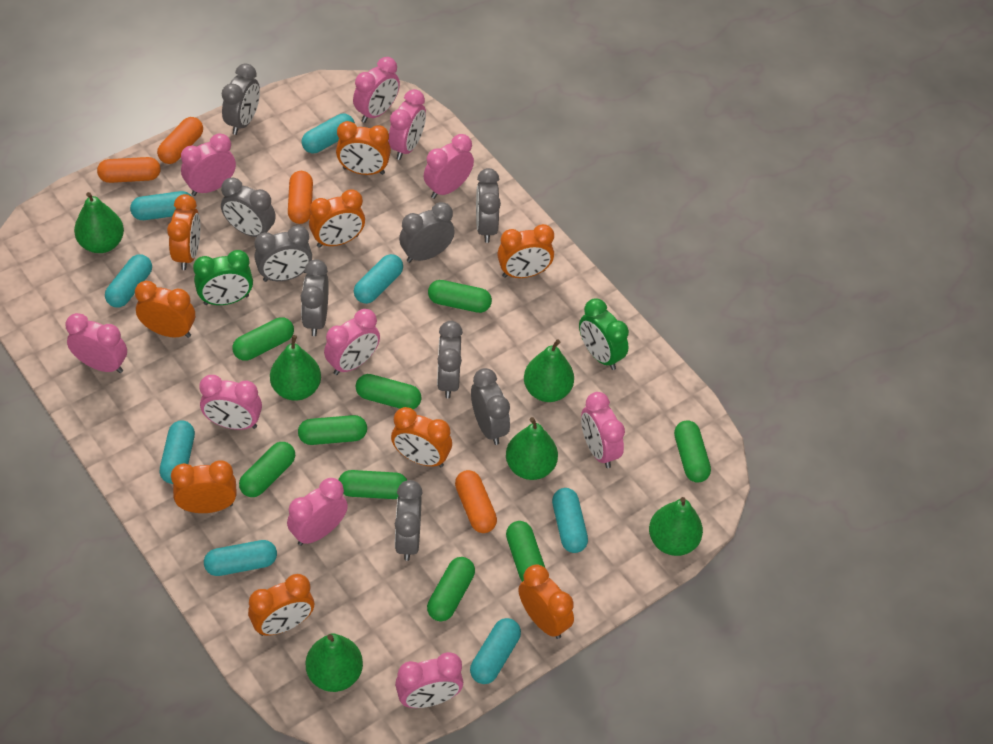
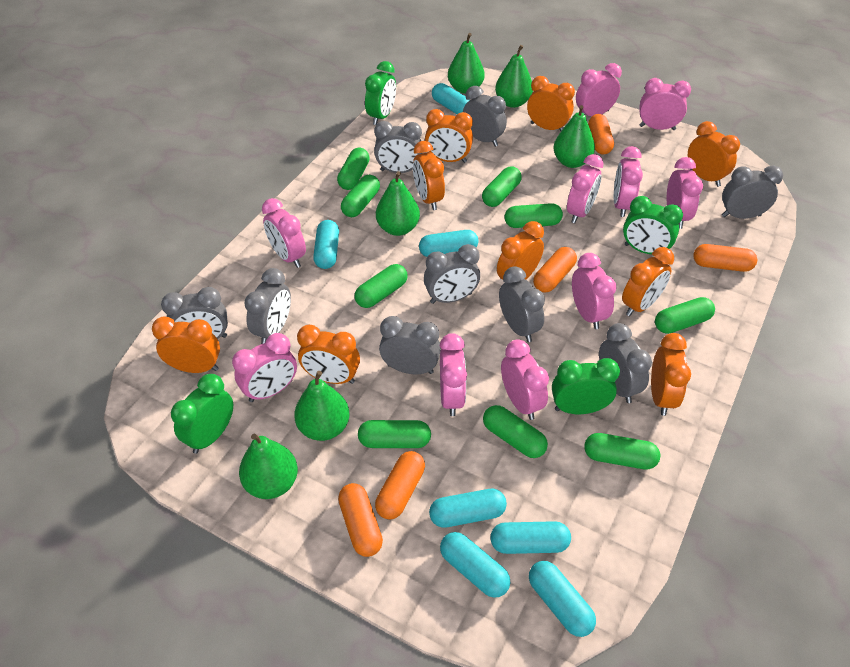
green clock: 2 -> 4
orange capsule: 4 -> 5
turquoise capsule: 8 -> 7

